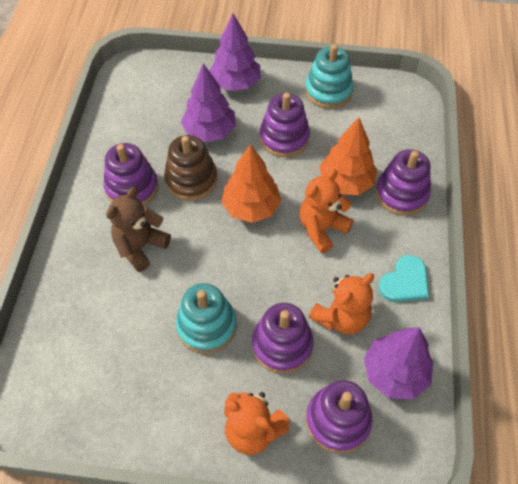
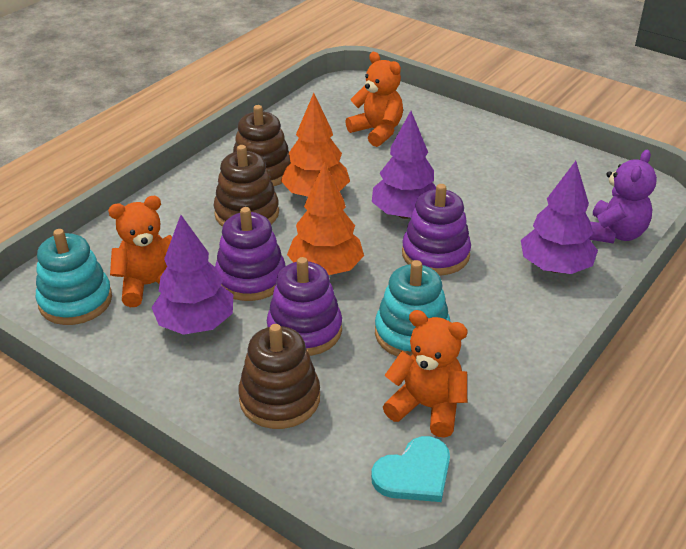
brown stacking toy: 1 -> 3
brown teddy bear: 1 -> 0
purple stacking toy: 5 -> 3
purple teddy bear: 0 -> 1

